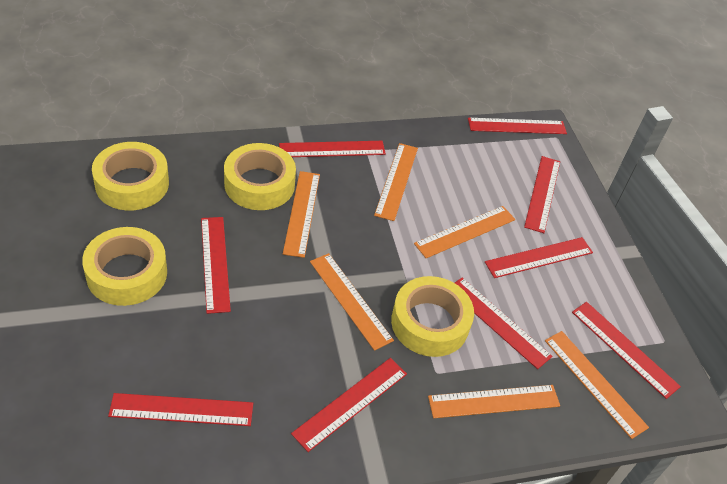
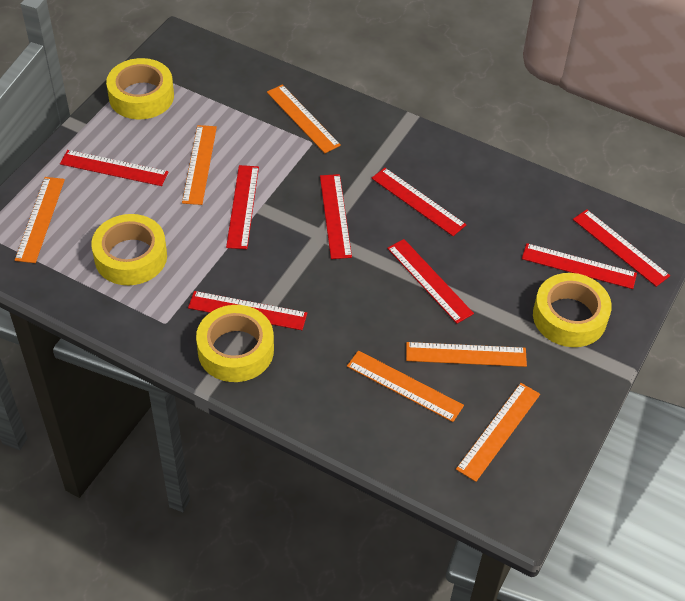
red ruler: 9 -> 8

